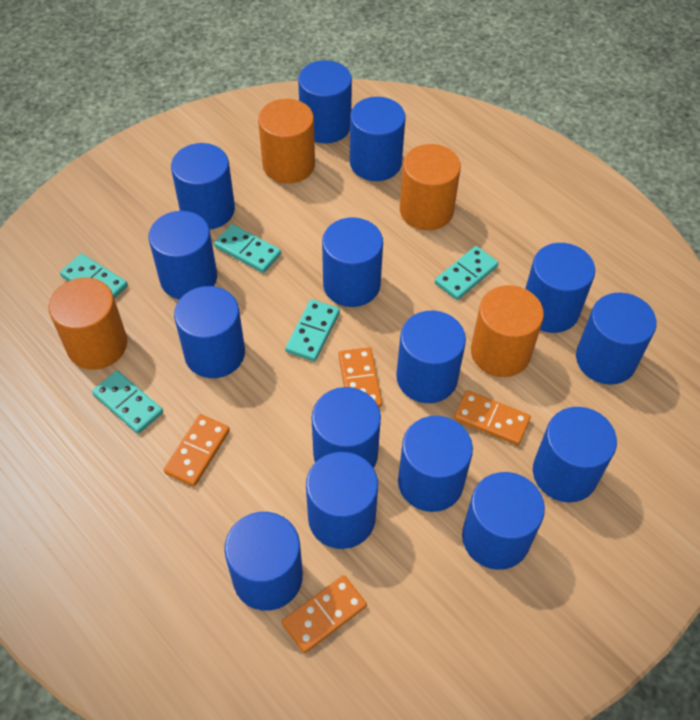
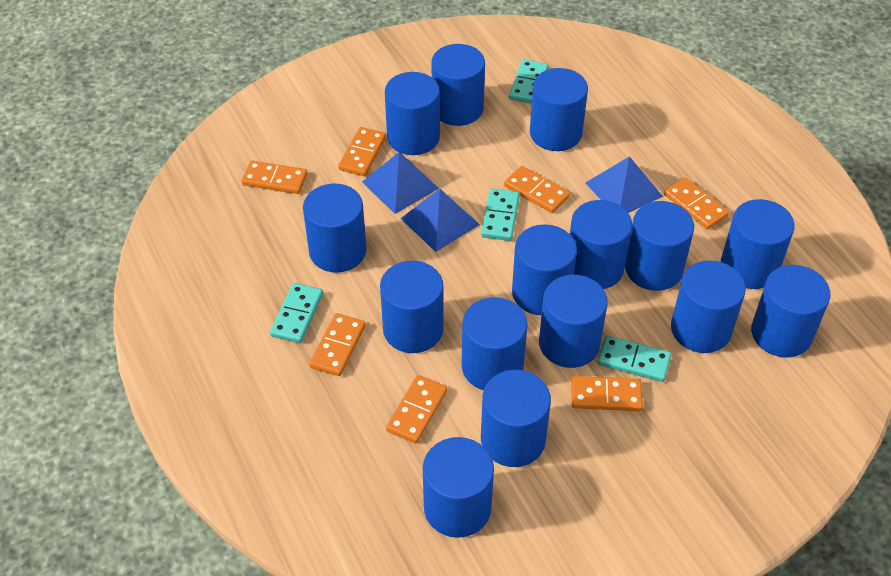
blue pyramid: 0 -> 3
orange cylinder: 4 -> 0
orange domino: 4 -> 7
turquoise domino: 5 -> 4

